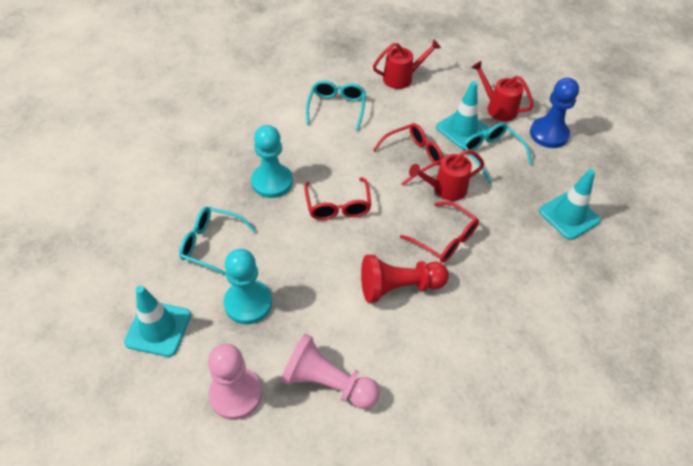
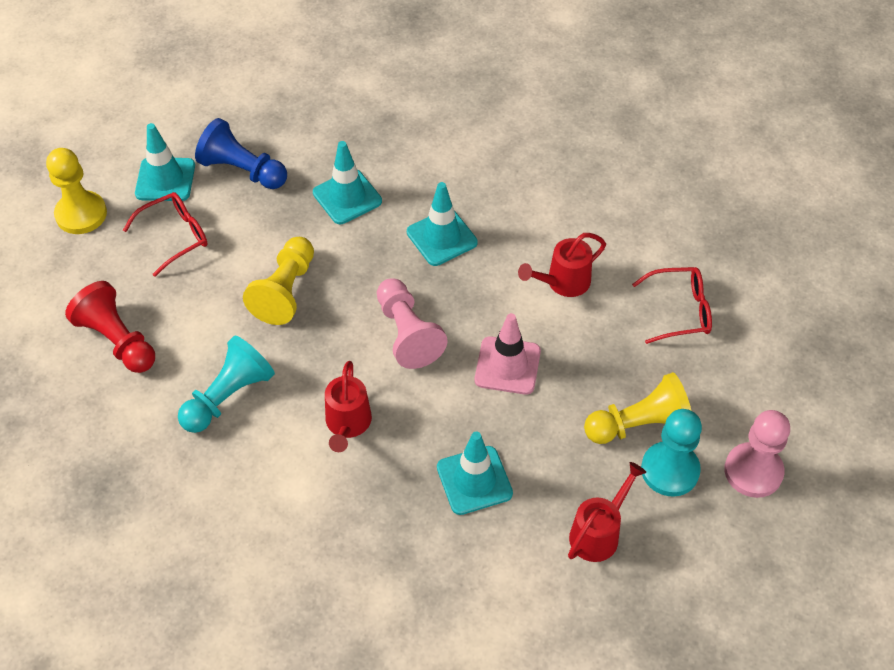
pink traffic cone: 0 -> 1
red glasses: 3 -> 2
turquoise glasses: 3 -> 0
turquoise traffic cone: 3 -> 4
yellow pawn: 0 -> 3

